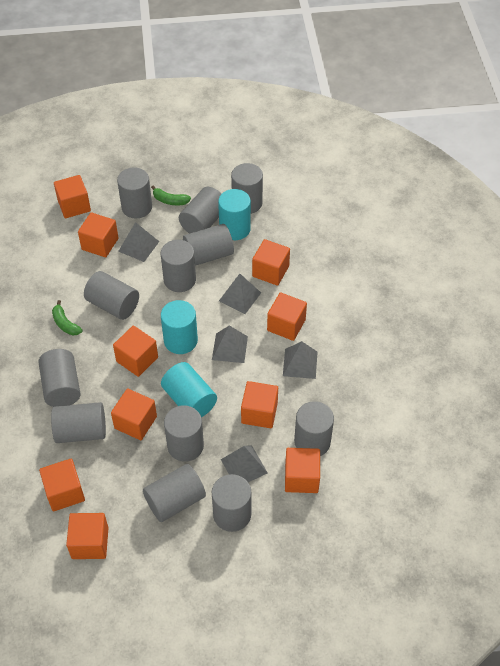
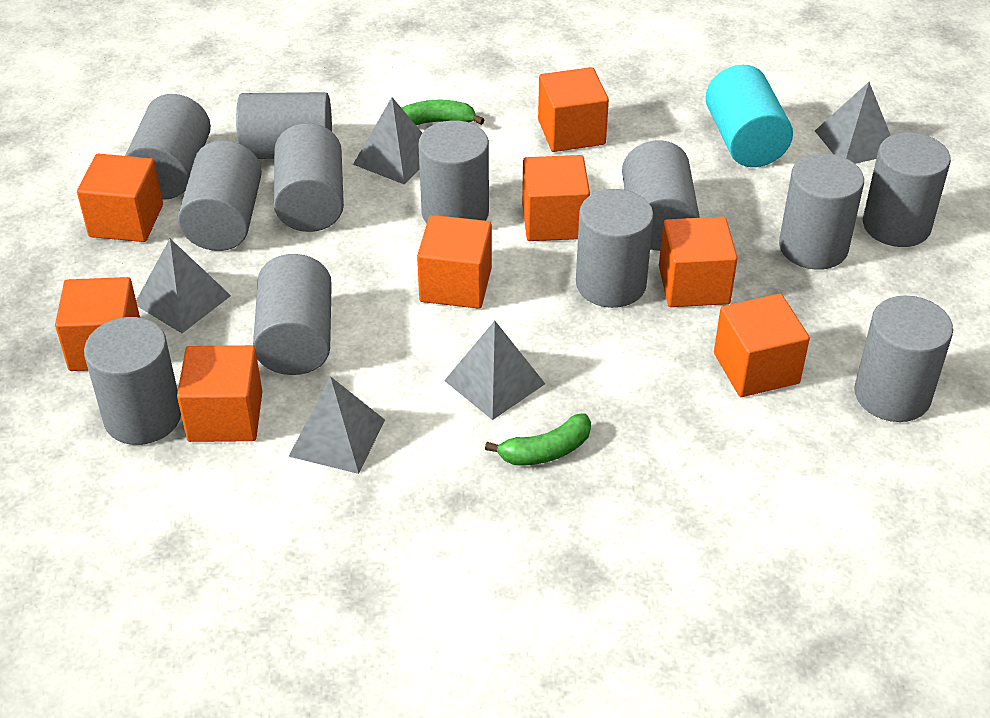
orange cube: 10 -> 8
turquoise cylinder: 3 -> 1

